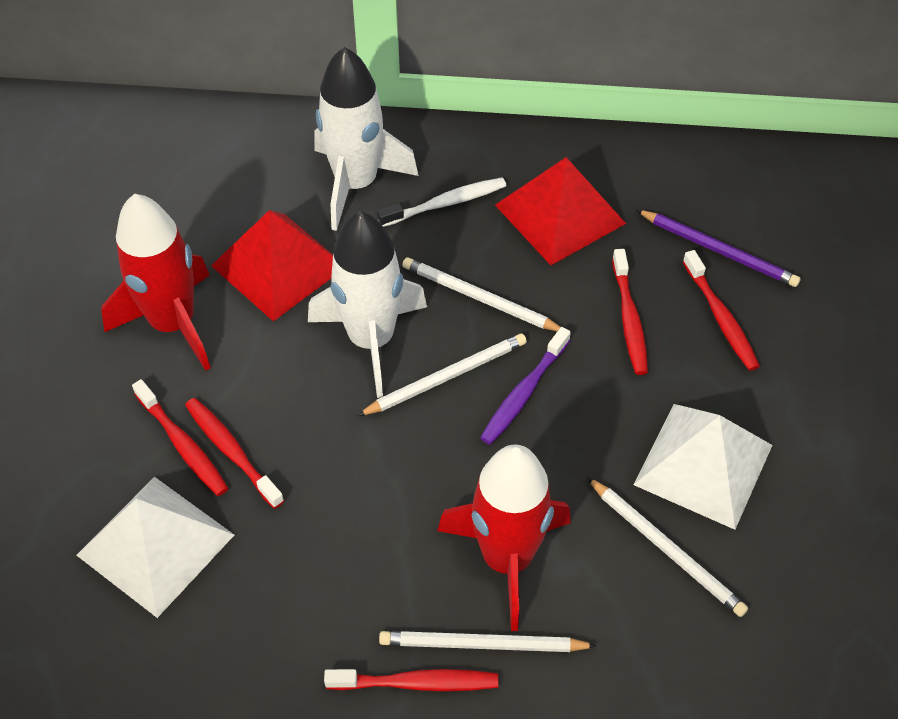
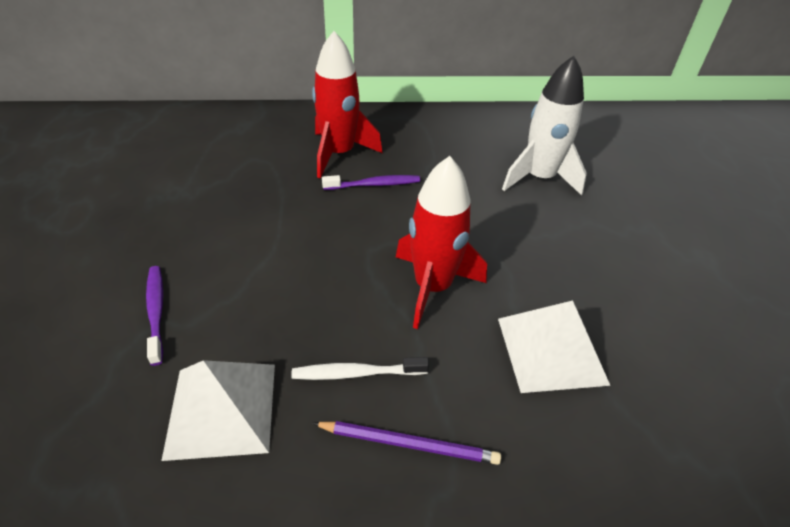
purple toothbrush: 1 -> 2
red pyramid: 2 -> 0
red toothbrush: 5 -> 0
white pencil: 4 -> 0
white rocket: 2 -> 1

